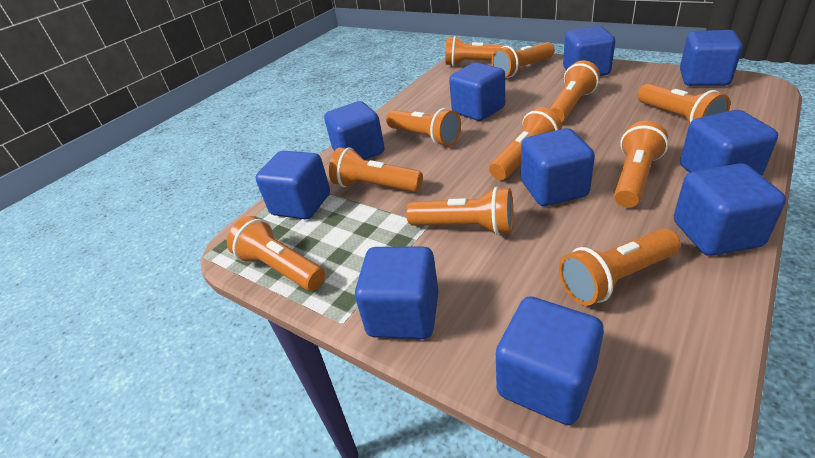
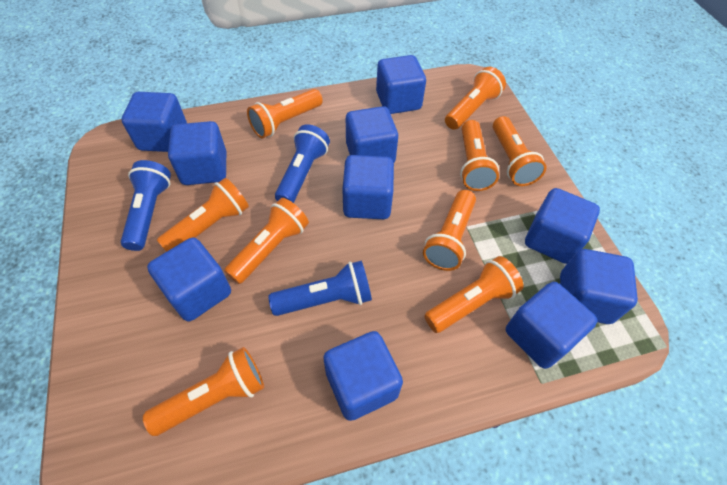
blue flashlight: 0 -> 3
orange flashlight: 11 -> 9

